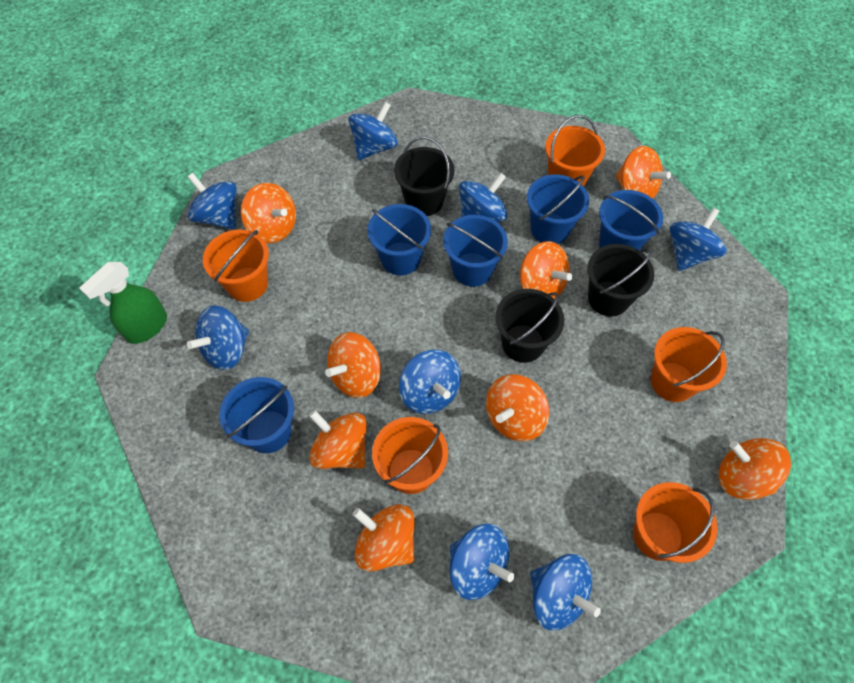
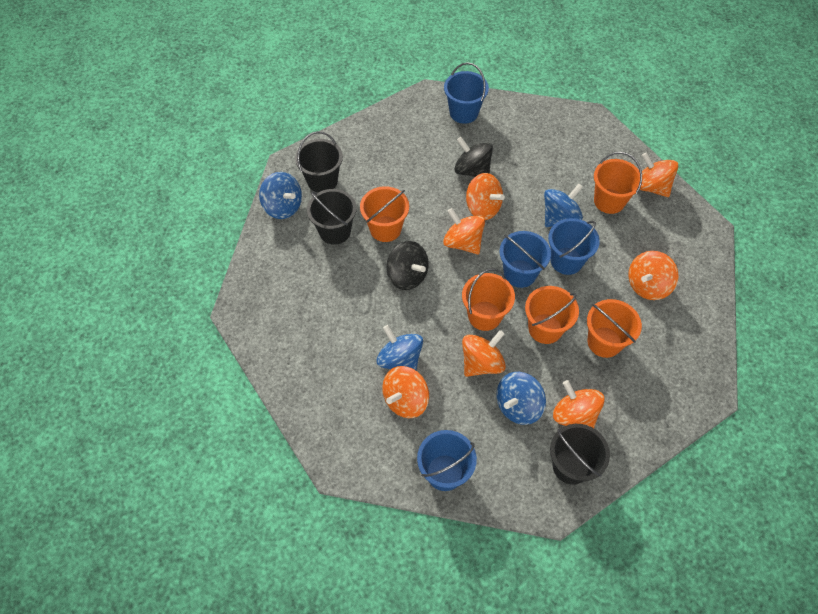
black spinning top: 0 -> 2
blue bucket: 5 -> 4
blue spinning top: 8 -> 4
green spray bottle: 1 -> 0
orange spinning top: 8 -> 7

